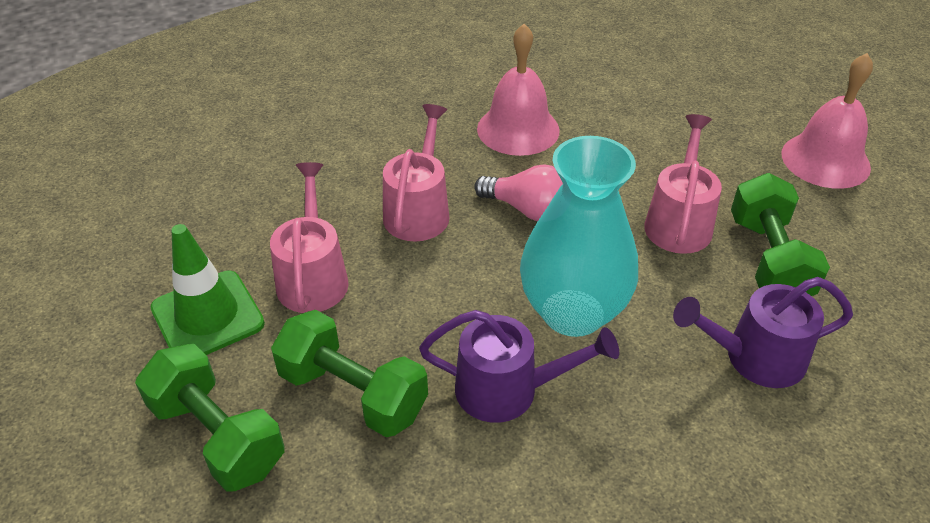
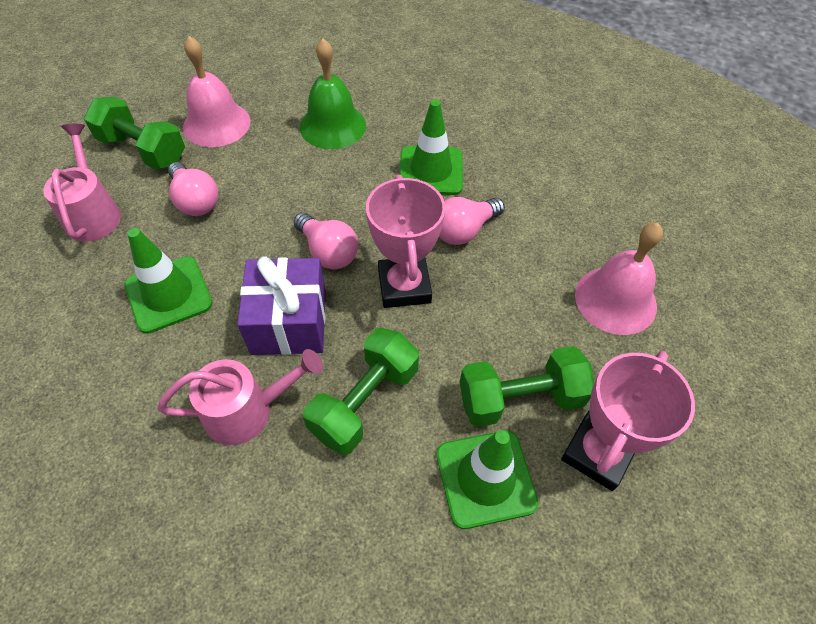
green bell: 0 -> 1
green traffic cone: 1 -> 3
pink light bulb: 1 -> 3
pink trophy: 0 -> 2
pink watering can: 3 -> 2
purple gift: 0 -> 1
purple watering can: 2 -> 0
turquoise vase: 1 -> 0

